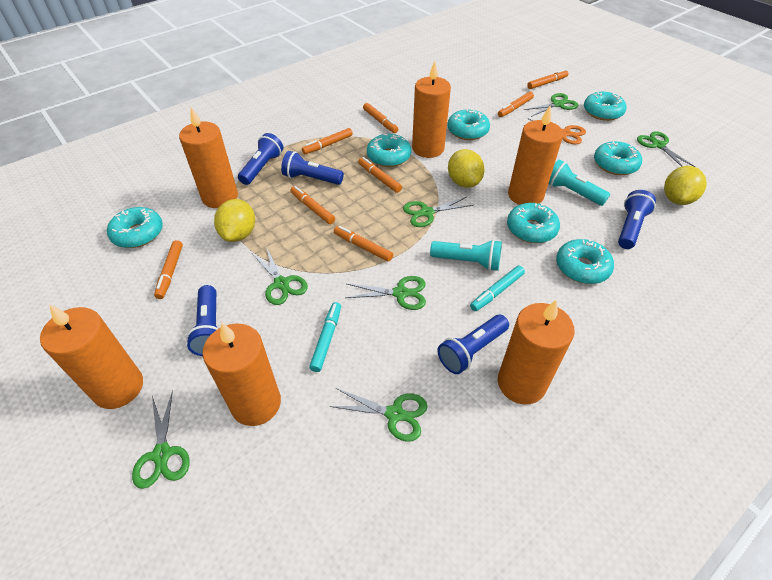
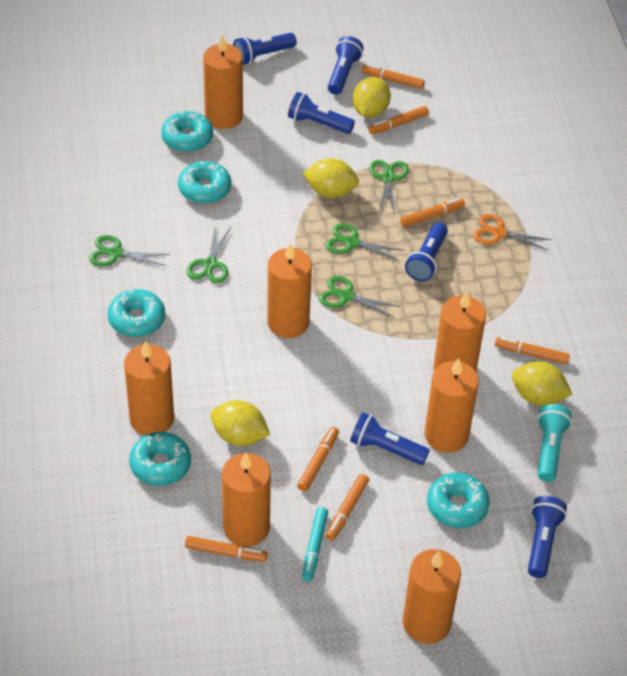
blue flashlight: 5 -> 6
green scissors: 7 -> 5
orange candle: 6 -> 7
orange marker: 8 -> 7
turquoise donut: 7 -> 5
turquoise flashlight: 2 -> 1
turquoise marker: 2 -> 1
yellow lemon: 3 -> 4

